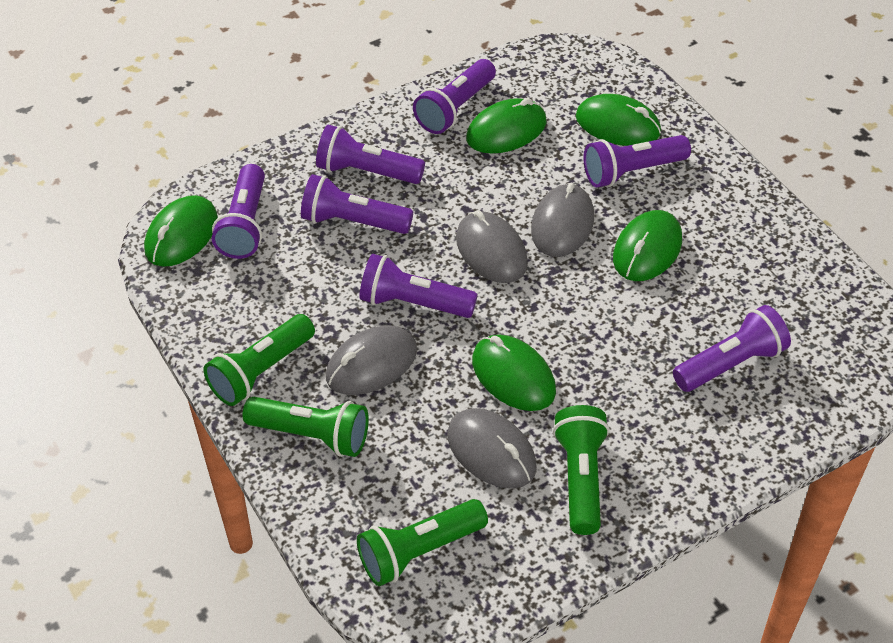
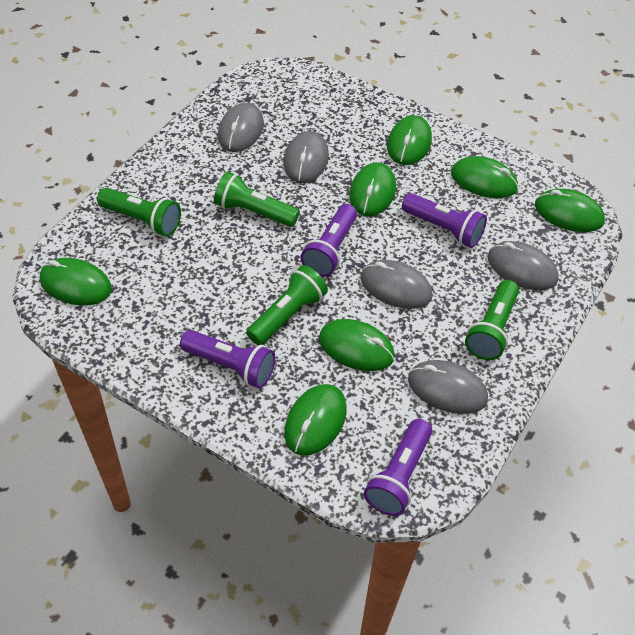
green mouse: 5 -> 7
grey mouse: 4 -> 5
purple flashlight: 7 -> 4

